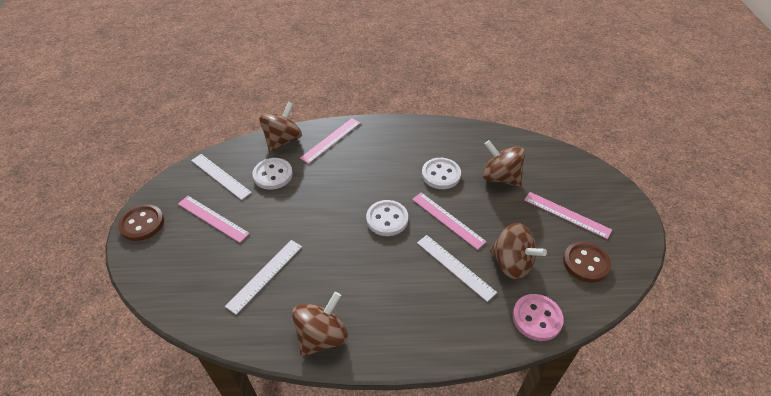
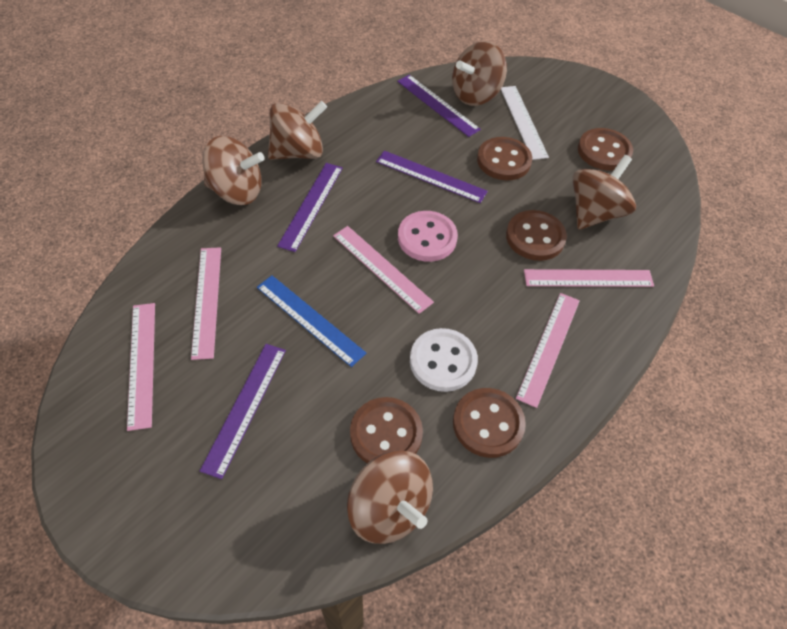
blue ruler: 0 -> 1
brown button: 2 -> 5
brown spinning top: 4 -> 5
pink ruler: 4 -> 5
purple ruler: 0 -> 4
white button: 3 -> 1
white ruler: 3 -> 1

